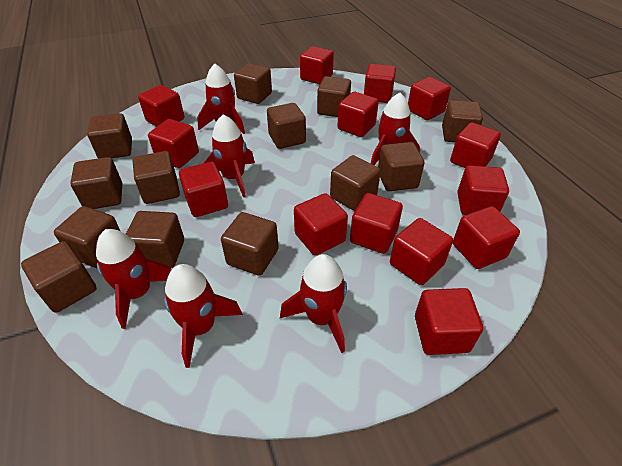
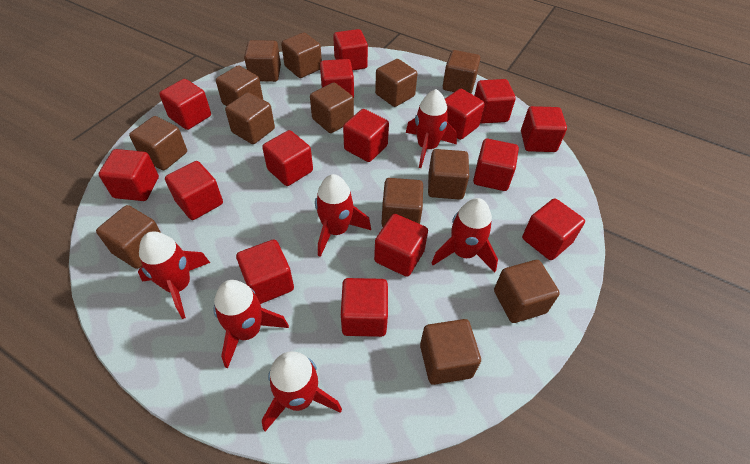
red cube: 14 -> 15

